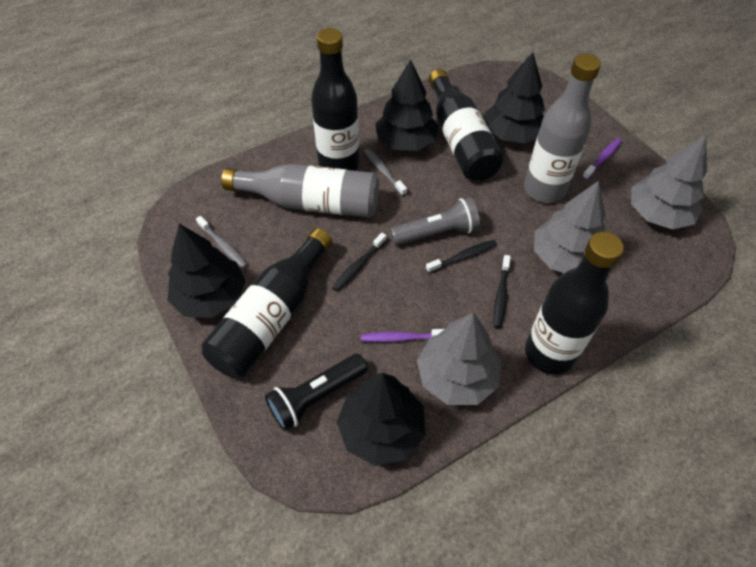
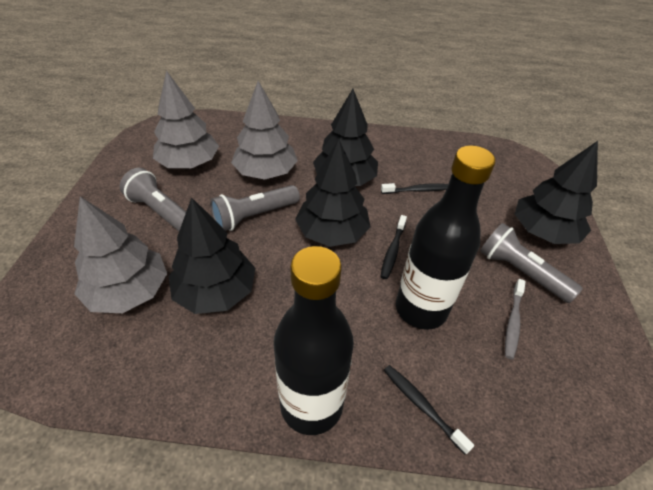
black bottle: 4 -> 2
black flashlight: 1 -> 0
grey bottle: 2 -> 0
grey flashlight: 1 -> 3
grey toothbrush: 2 -> 1
purple toothbrush: 2 -> 0

